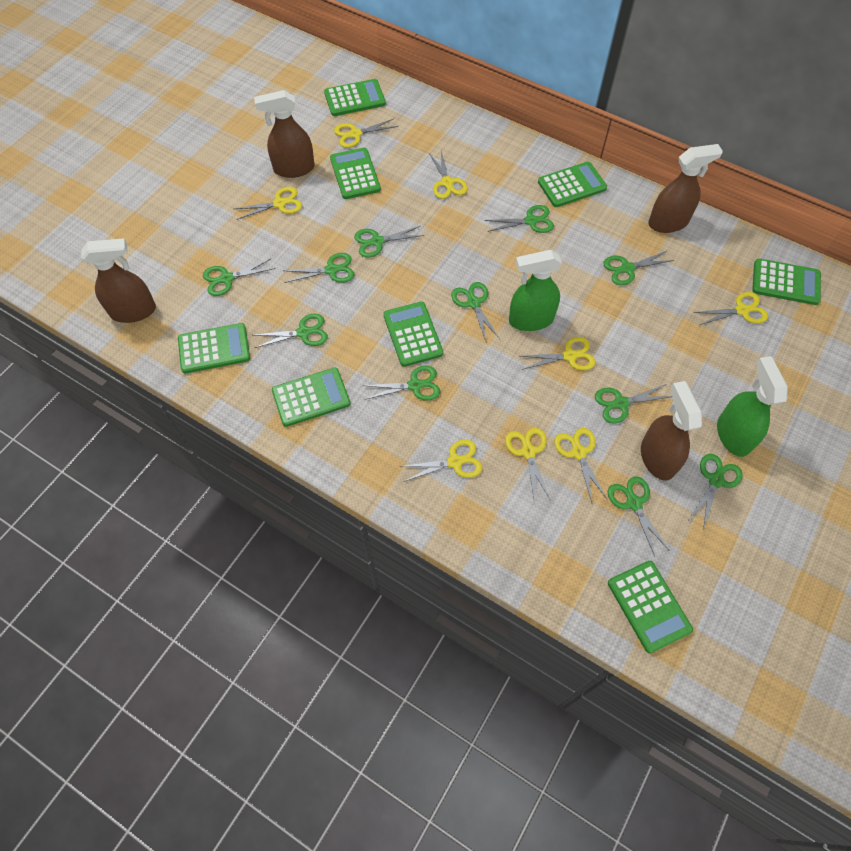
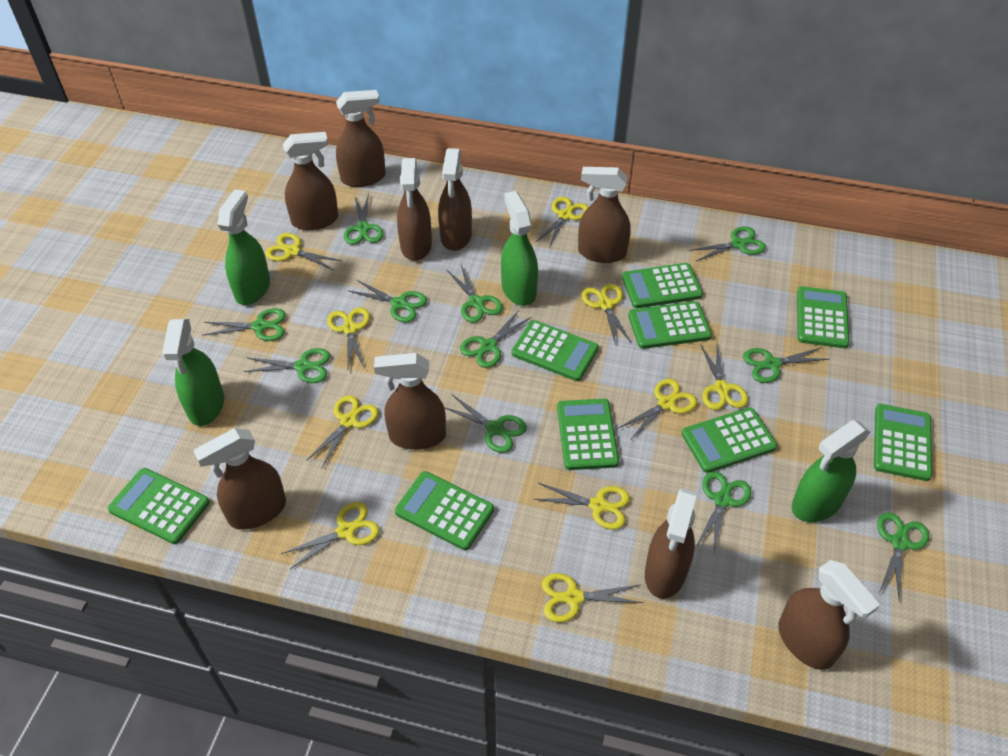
brown spray bottle: 4 -> 9
green calculator: 8 -> 9
green spray bottle: 2 -> 4
yellow scissors: 8 -> 10

